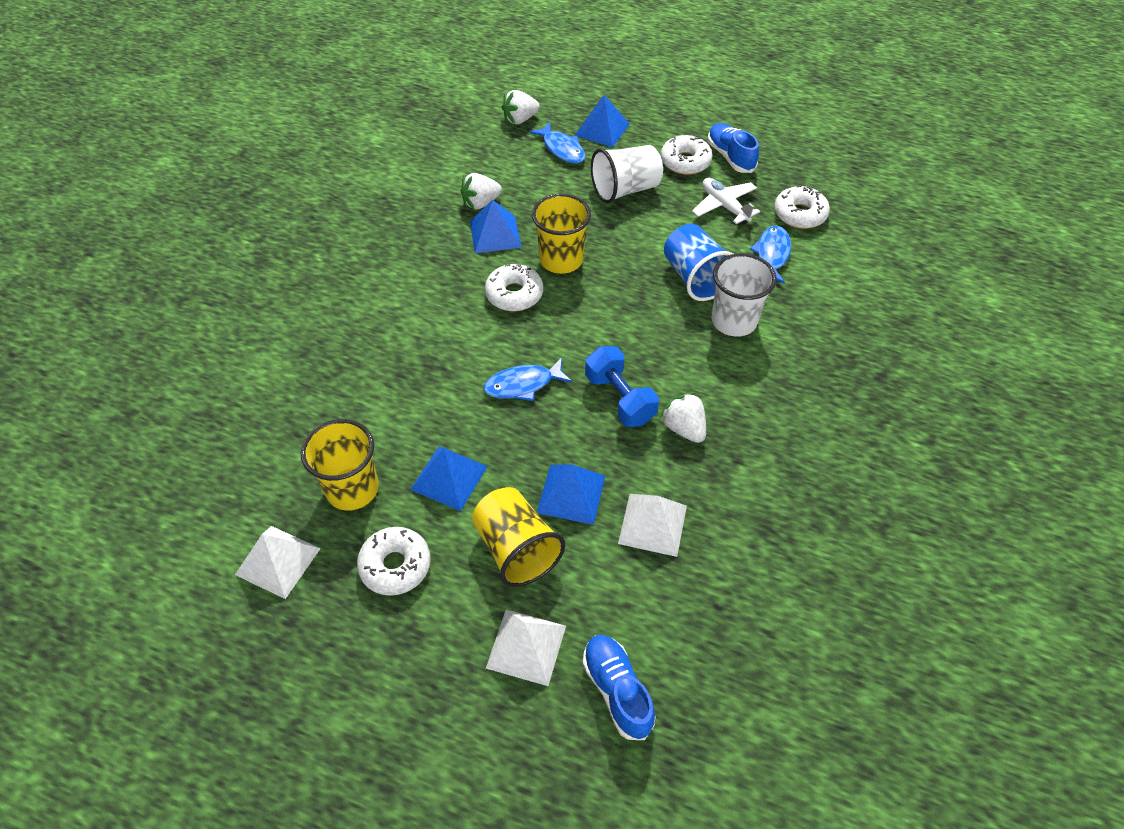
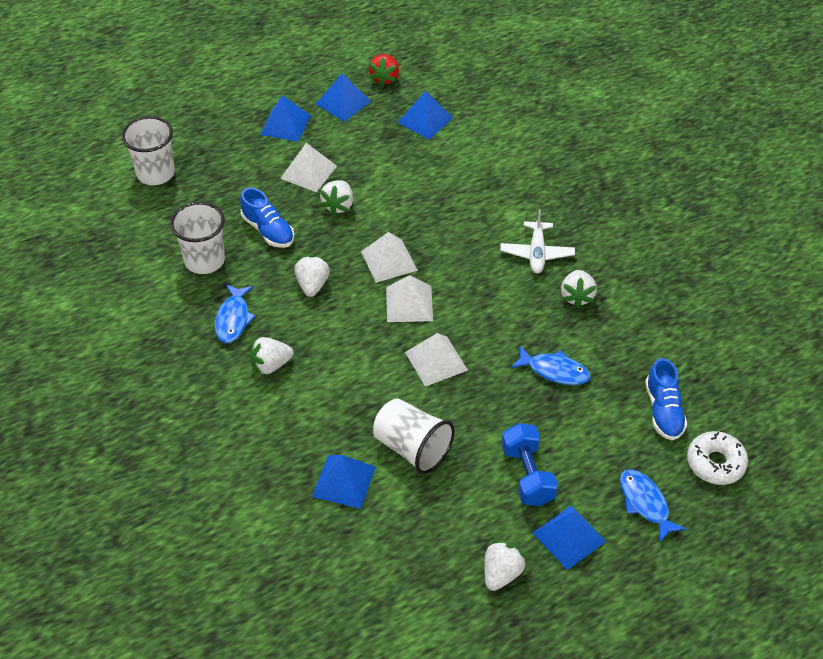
blue cup: 1 -> 0
blue pyramid: 4 -> 5
red strawberry: 0 -> 1
white cup: 2 -> 3
white donut: 4 -> 1
white pyramid: 3 -> 4
white strawberry: 3 -> 5
yellow cup: 3 -> 0

